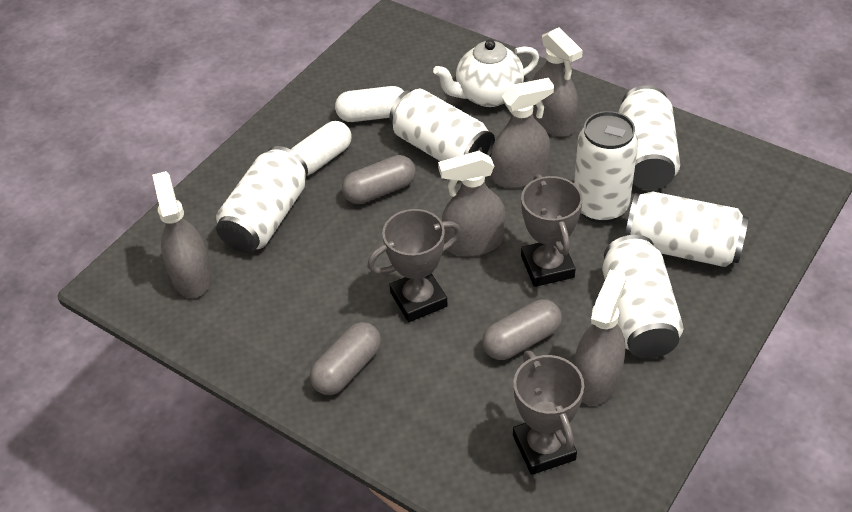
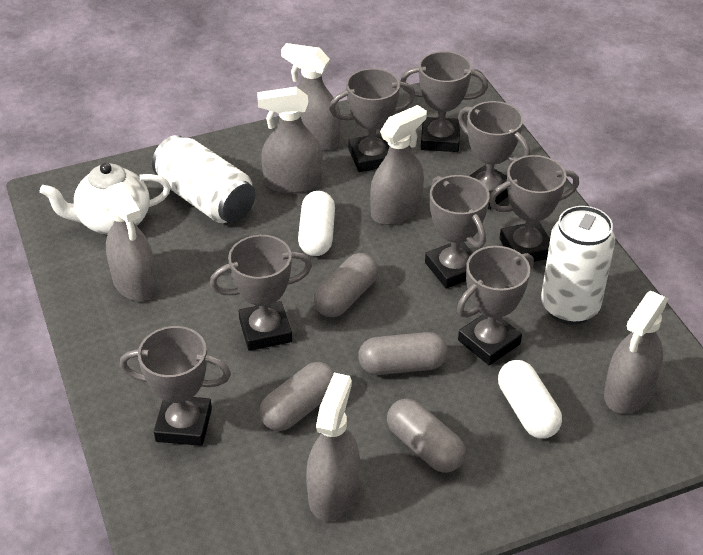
grey capsule: 3 -> 4
grey spray bottle: 5 -> 6
grey trophy: 3 -> 8
white can: 6 -> 2

